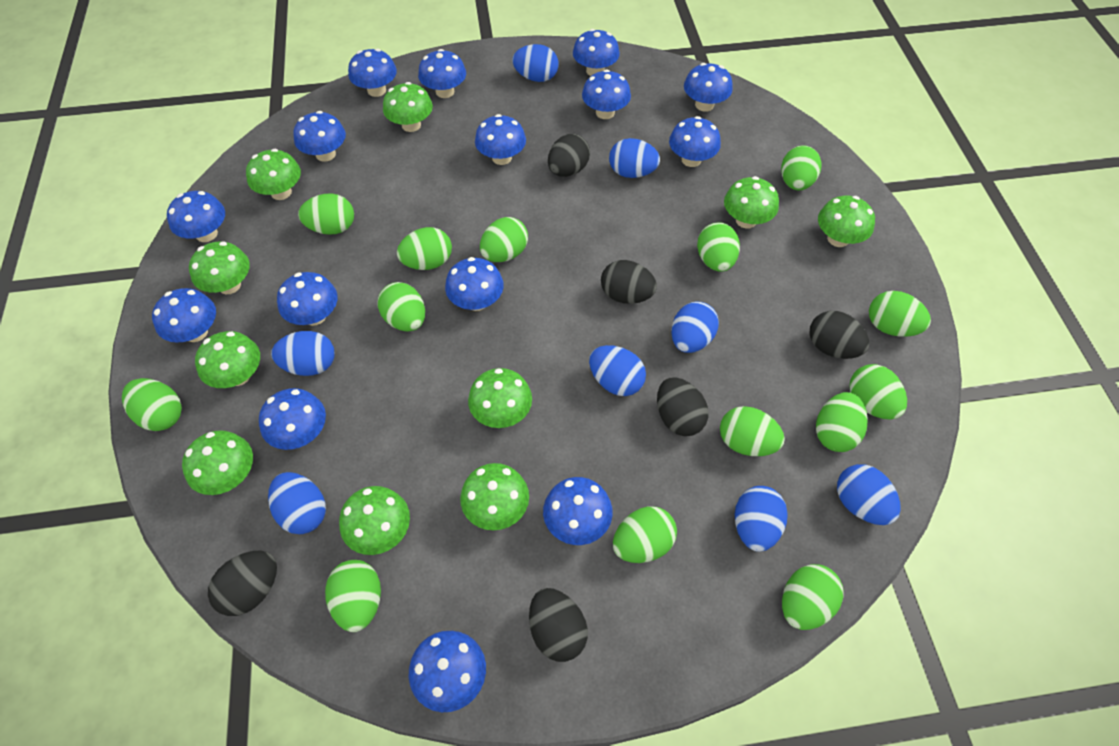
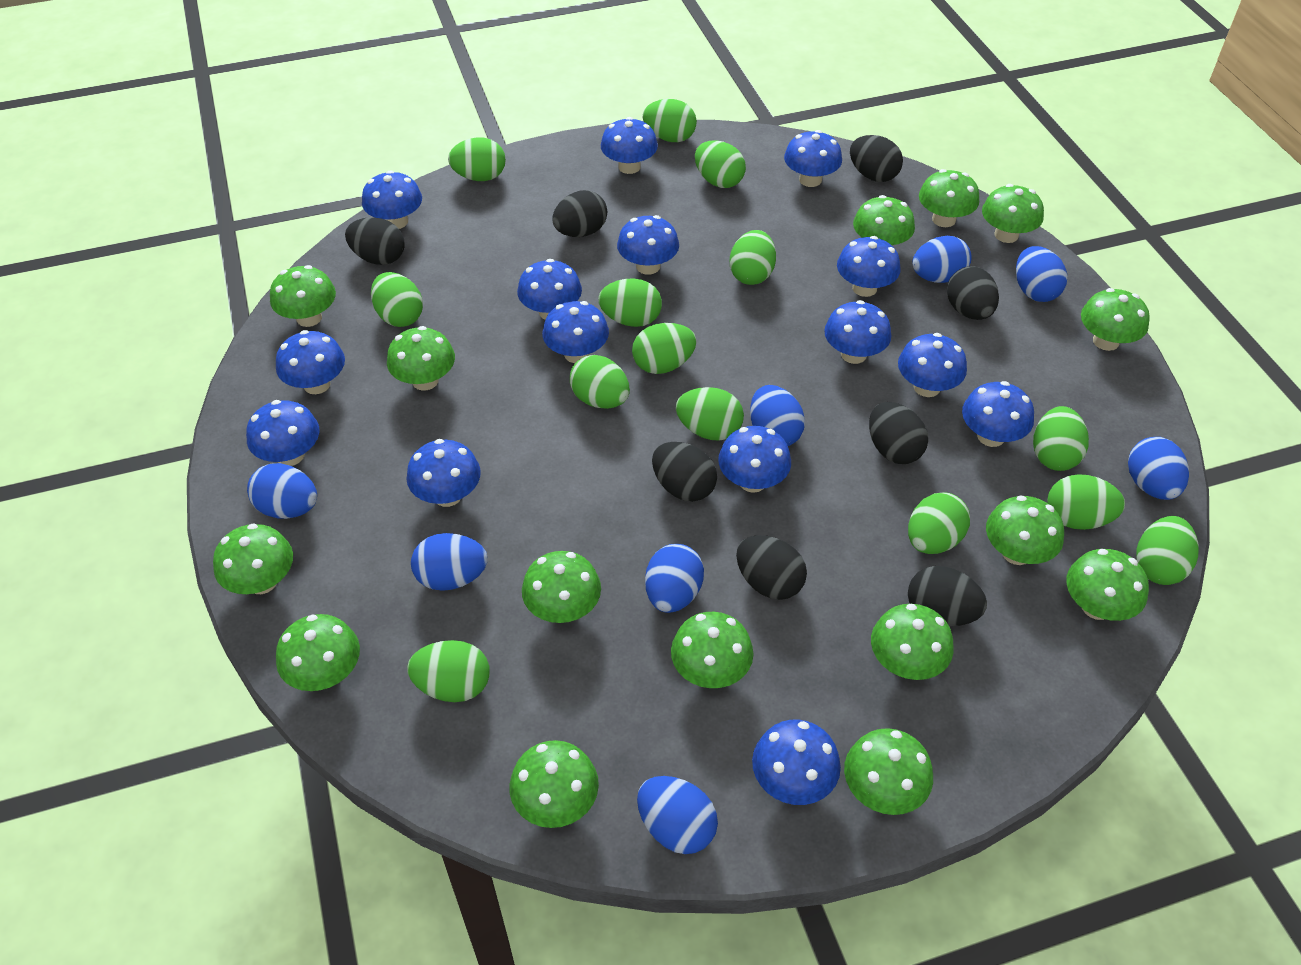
black egg: 6 -> 8
green mushroom: 10 -> 15

